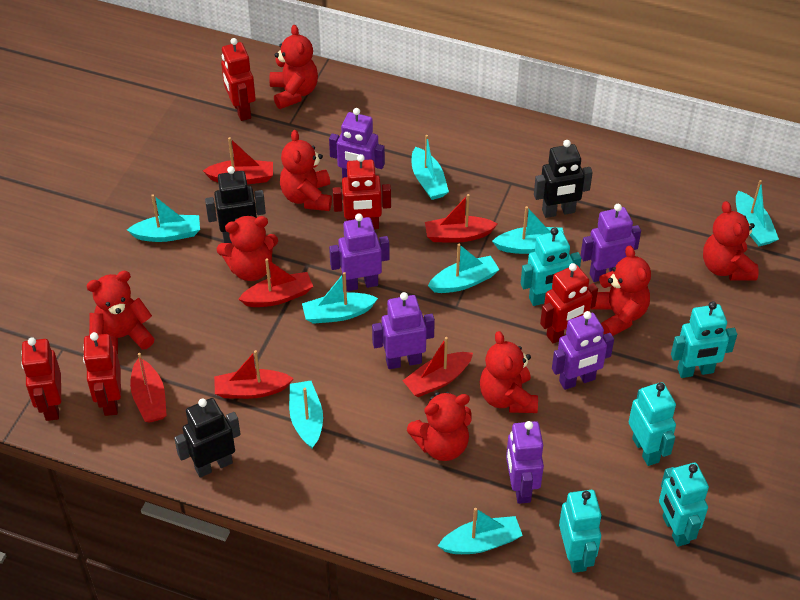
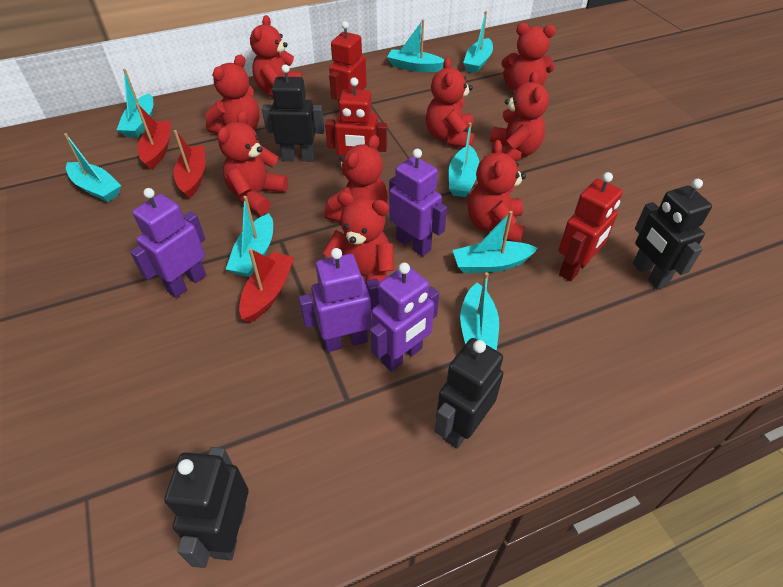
black robot: 3 -> 4
purple robot: 6 -> 4
red boat: 6 -> 3
red robot: 5 -> 3
red teddy bear: 8 -> 9
turquoise robot: 5 -> 0

